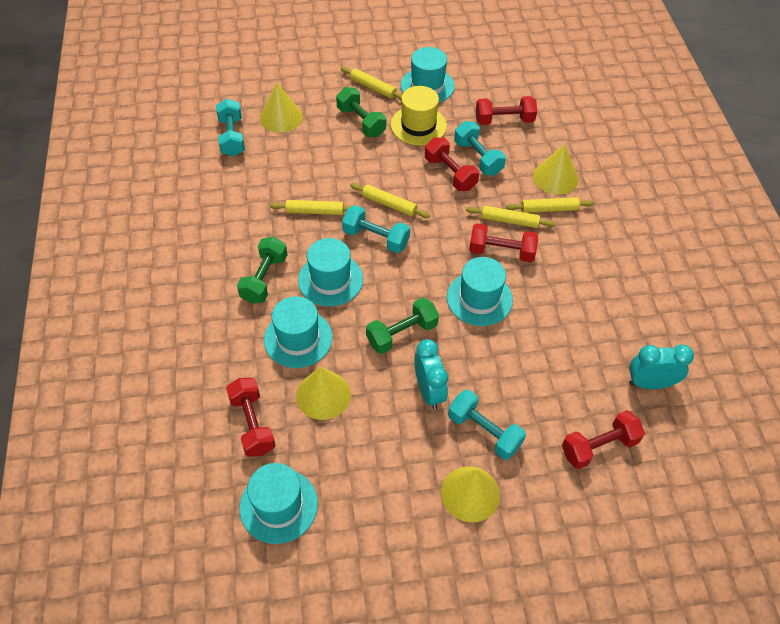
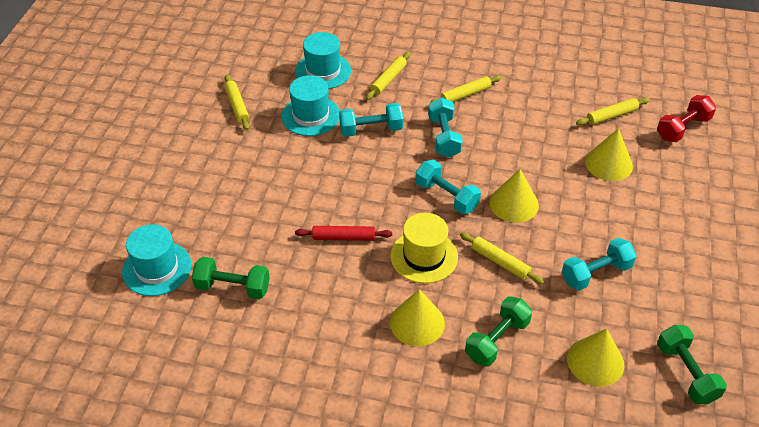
red dumbbell: 5 -> 1
red rolling pin: 0 -> 1
turquoise clock: 2 -> 0
turquoise hat: 5 -> 3

